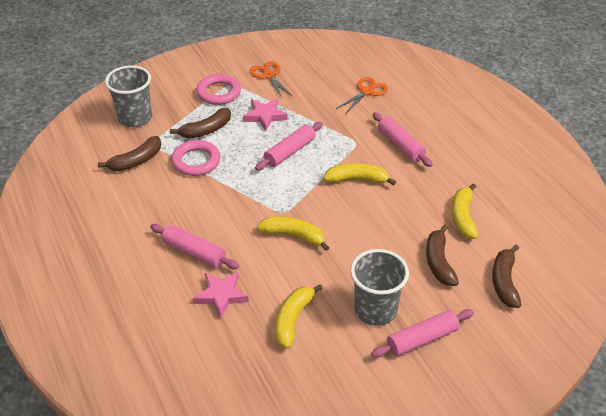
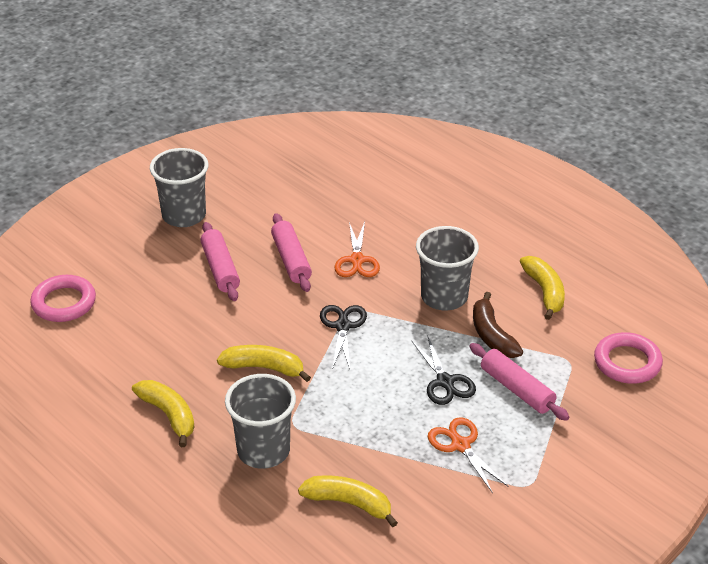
black scissors: 0 -> 2
brown banana: 4 -> 1
grey cup: 2 -> 3
pink rolling pin: 4 -> 3
pink star: 2 -> 0

